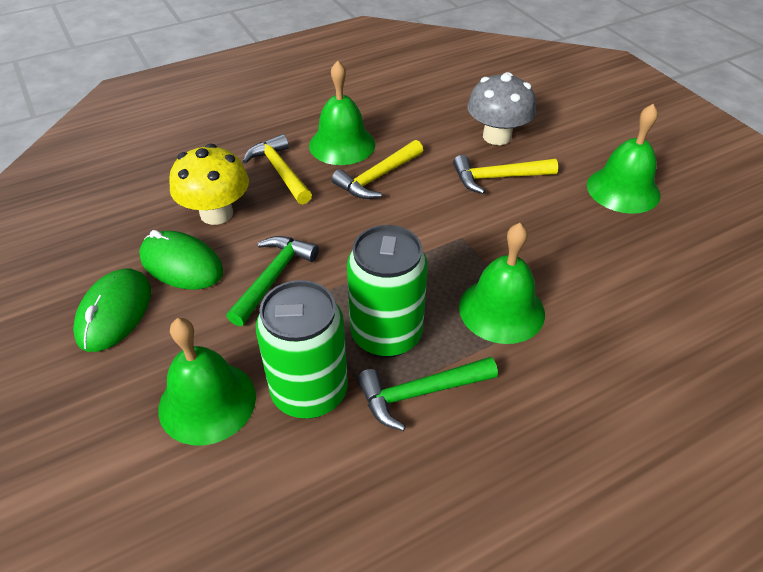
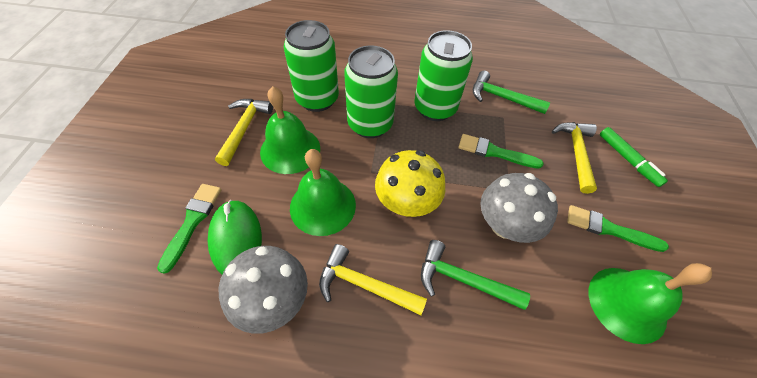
green bell: 4 -> 3
green brush: 0 -> 3
green can: 2 -> 3
green marker: 0 -> 1
green mouse: 2 -> 1
grey mushroom: 1 -> 2

